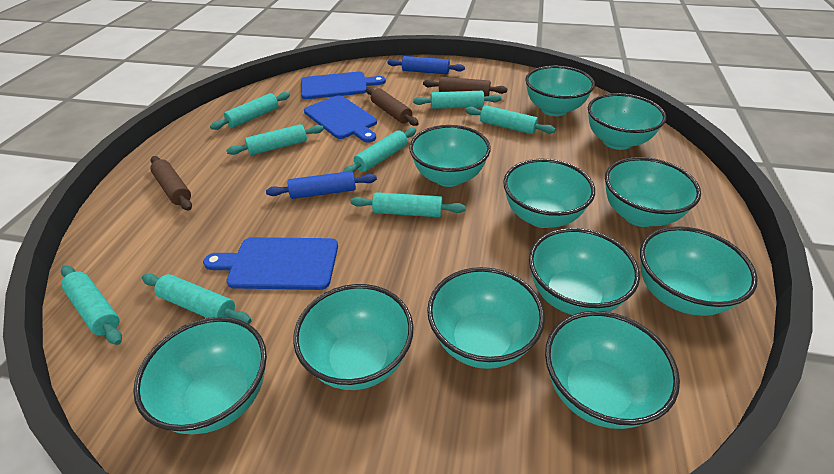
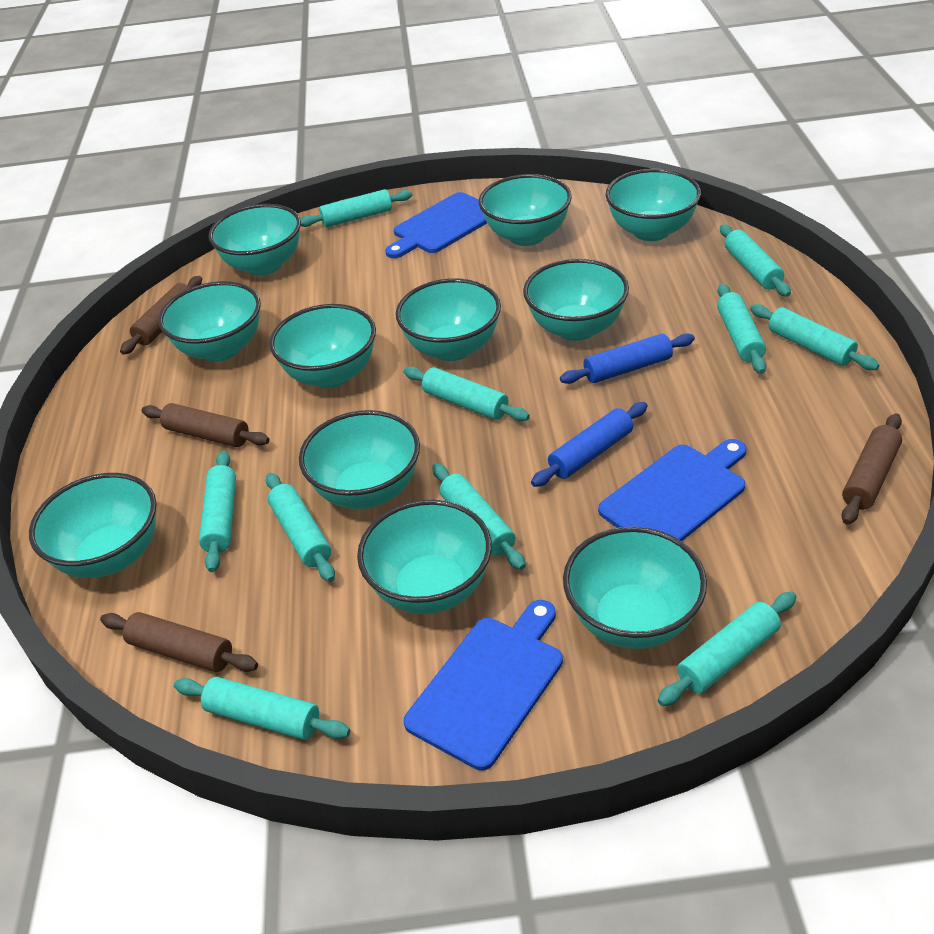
brown rolling pin: 3 -> 4
turquoise rolling pin: 8 -> 10

